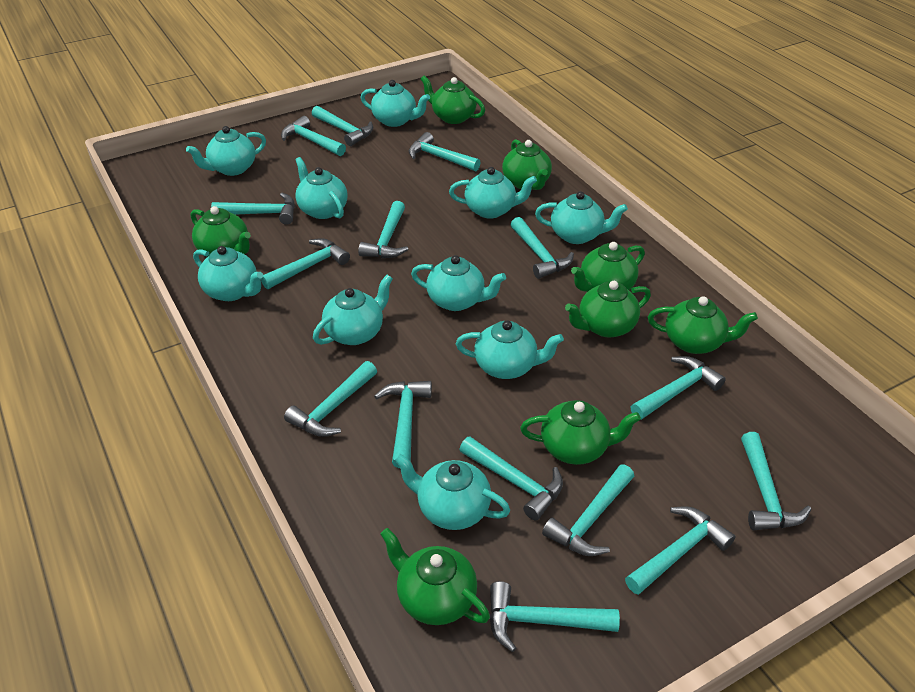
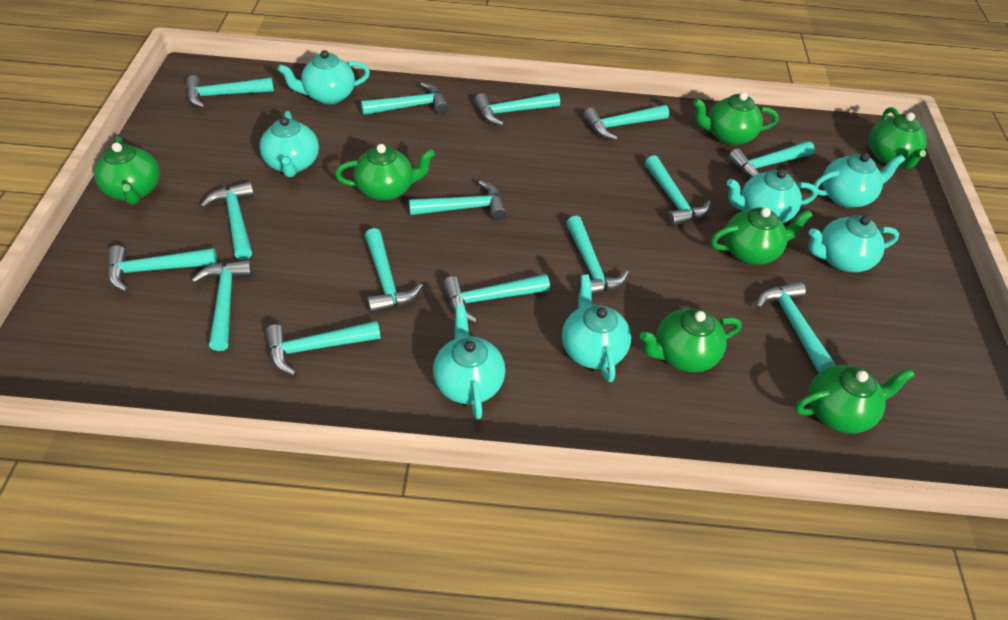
green teapot: 8 -> 7
turquoise teapot: 10 -> 7

